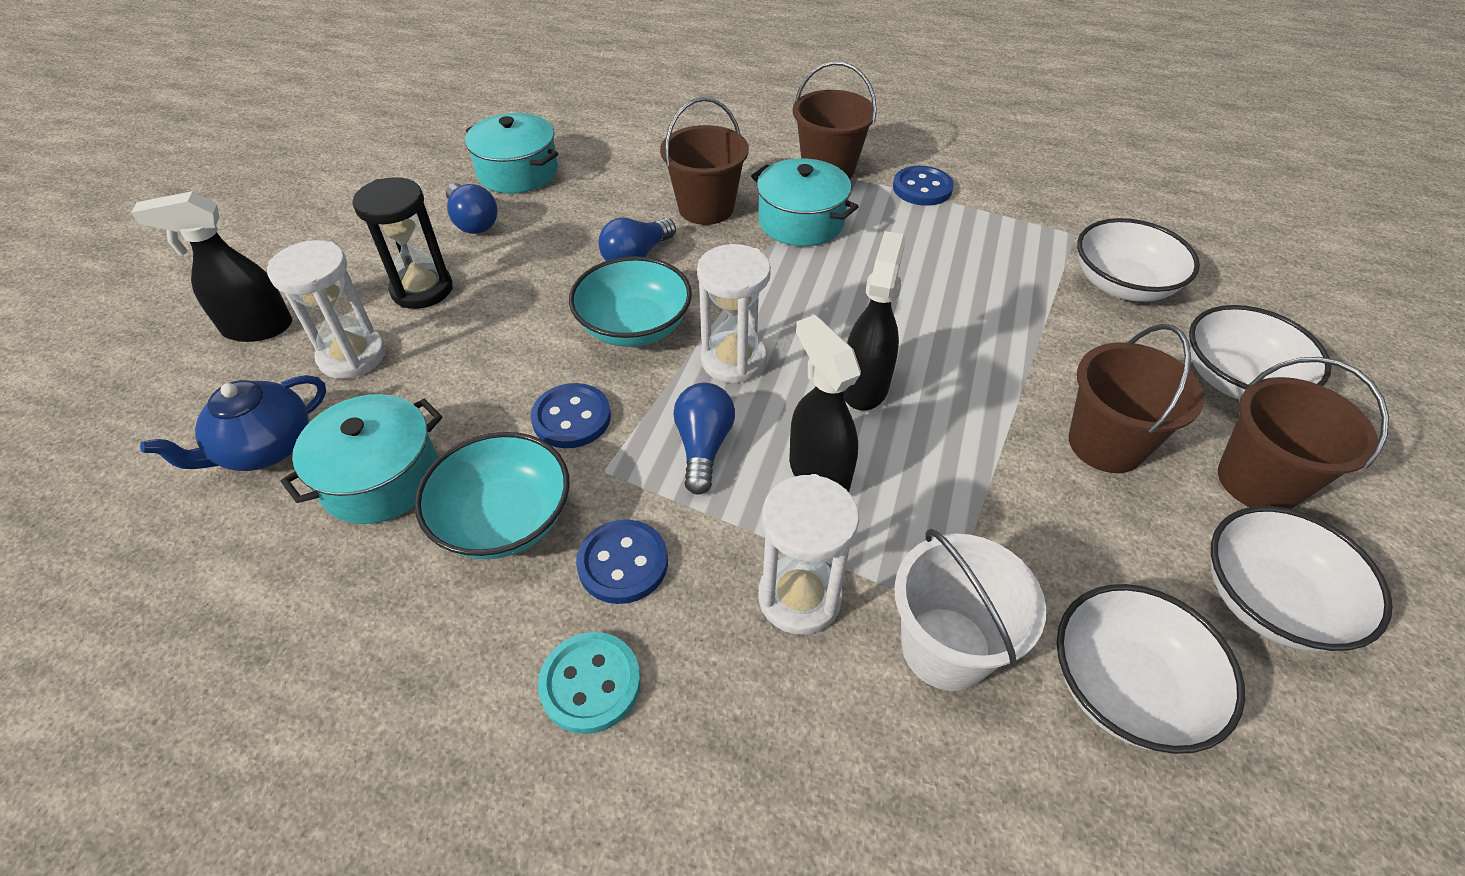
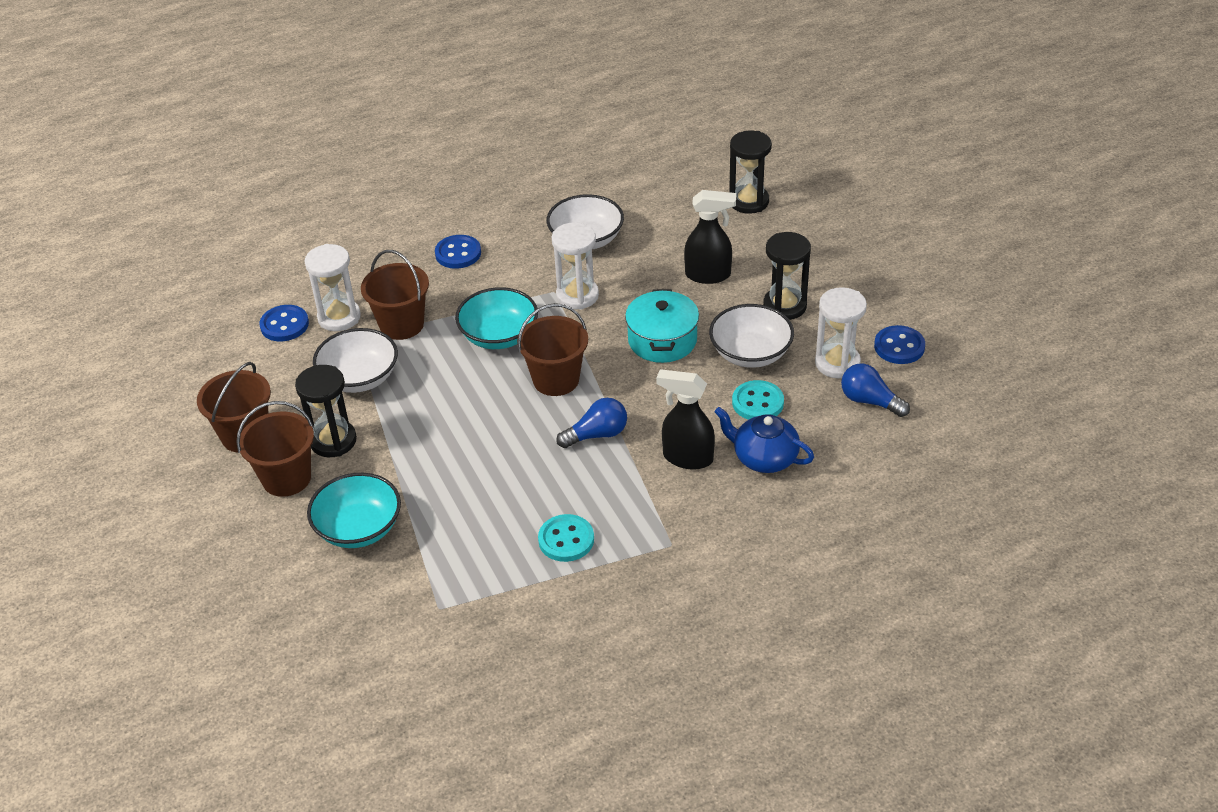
black hourglass: 1 -> 3
black spray bottle: 3 -> 2
blue light bulb: 3 -> 2
turquoise button: 1 -> 2
turquoise pot: 3 -> 1
white bowl: 4 -> 3
white bucket: 1 -> 0

